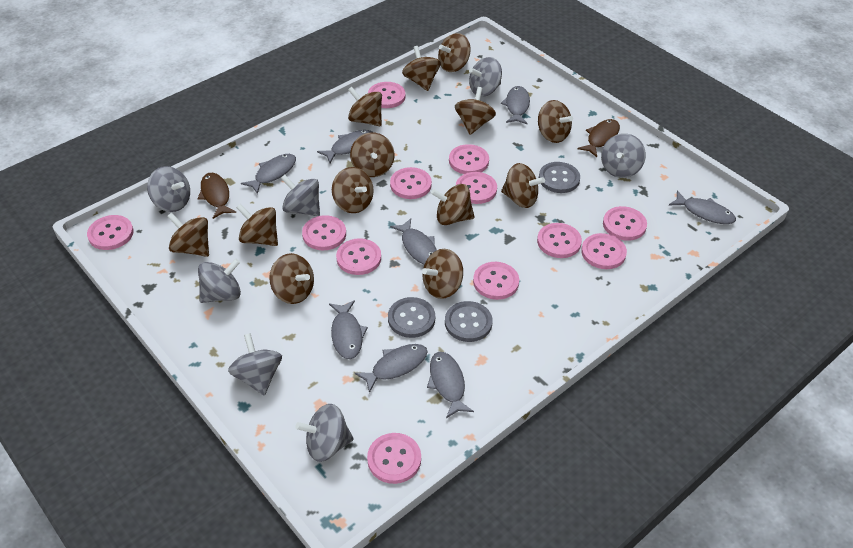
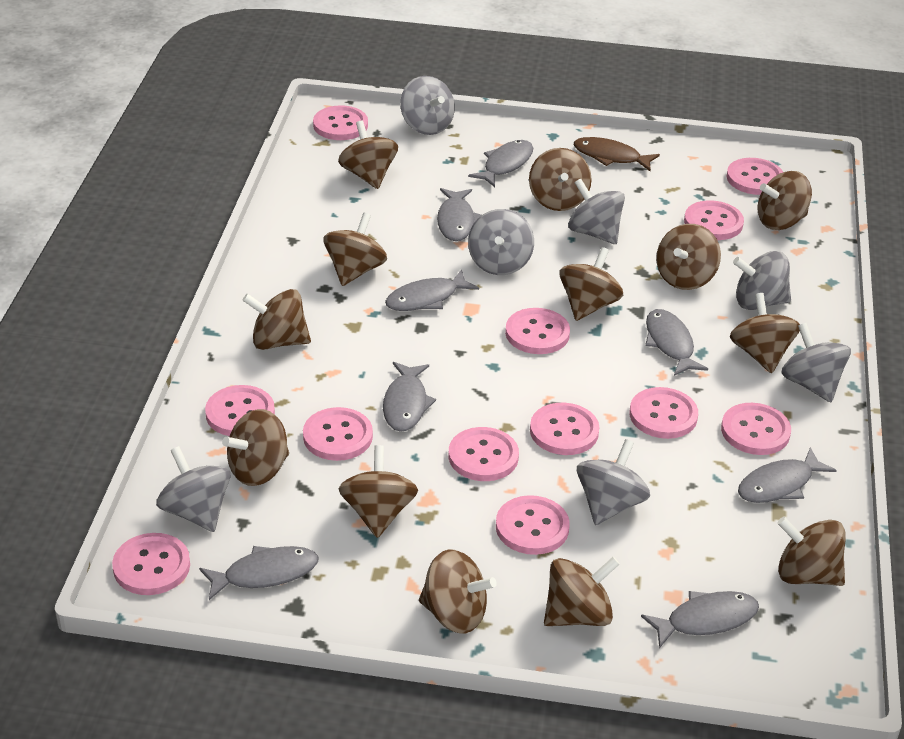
brown fish: 2 -> 1
grey button: 3 -> 0

